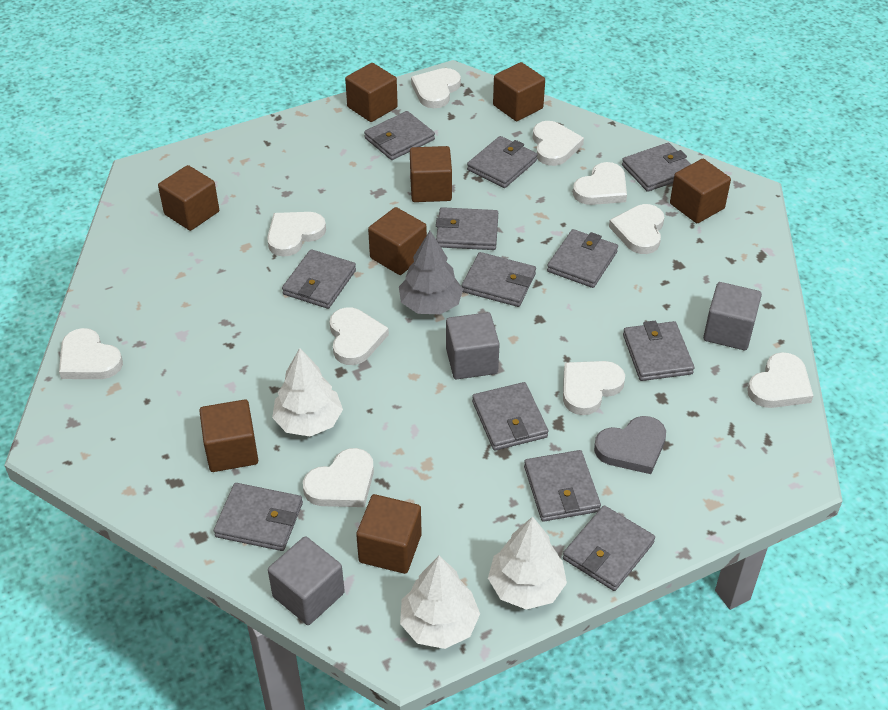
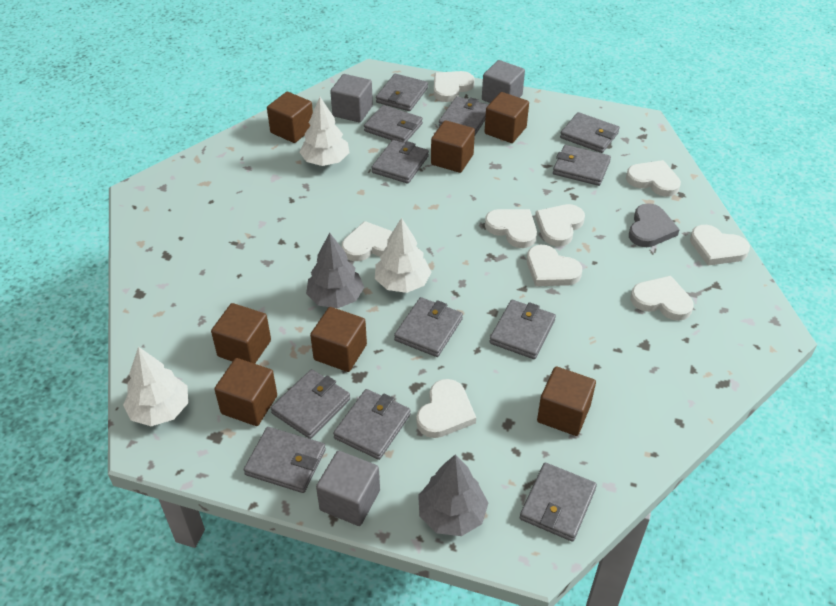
brown cube: 8 -> 7
grey tree: 1 -> 2
white heart: 10 -> 9

